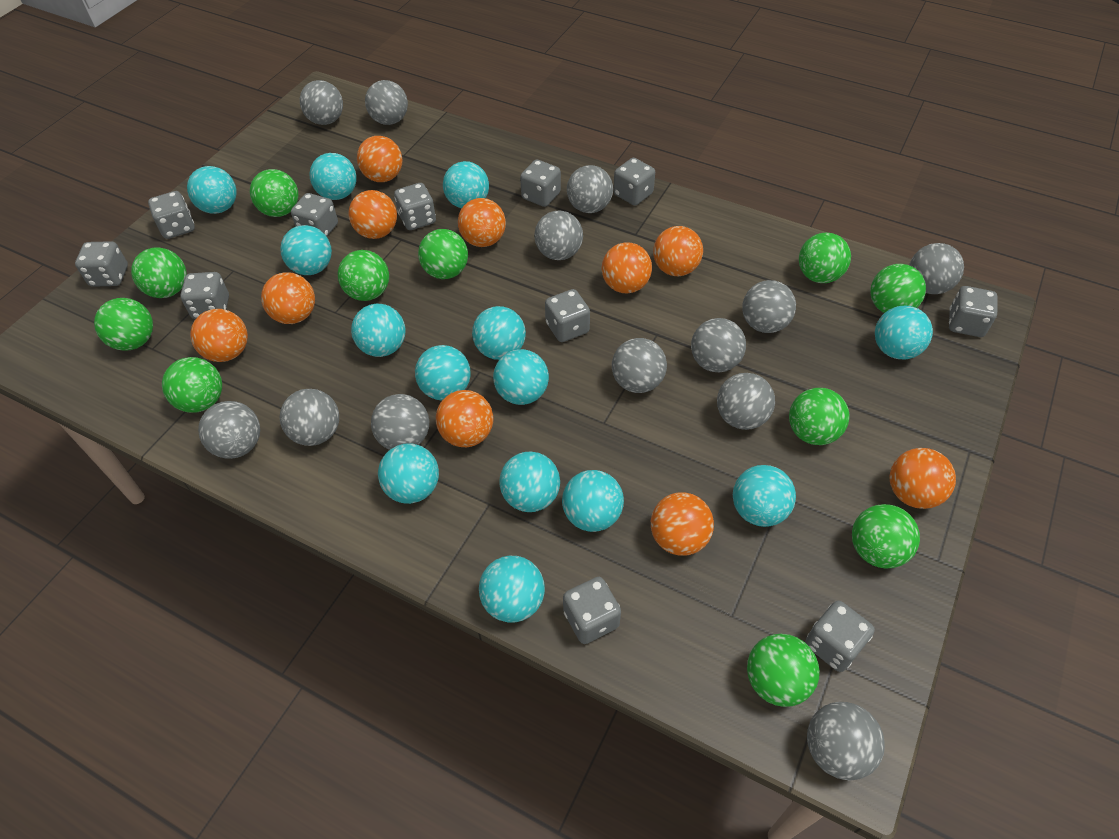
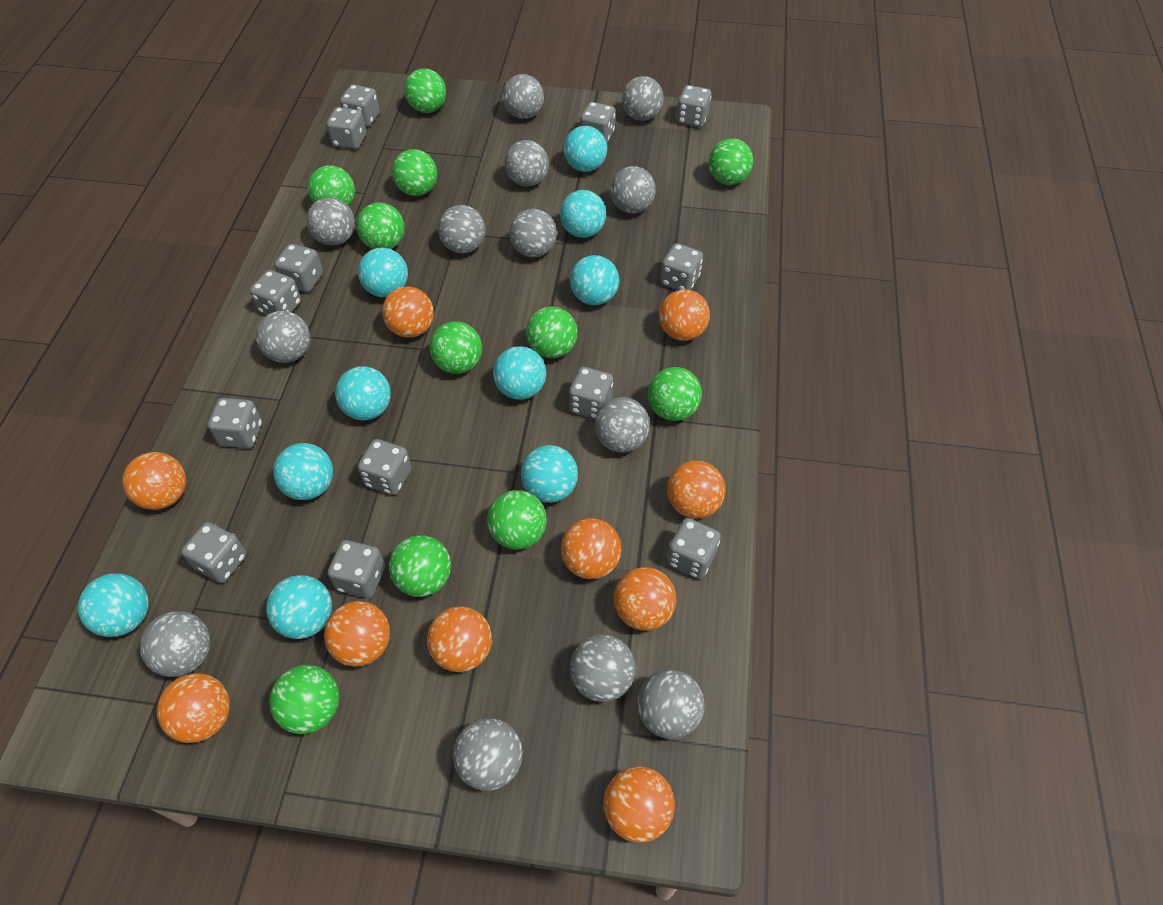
grey dice: 11 -> 13
turquoise ball: 14 -> 10

